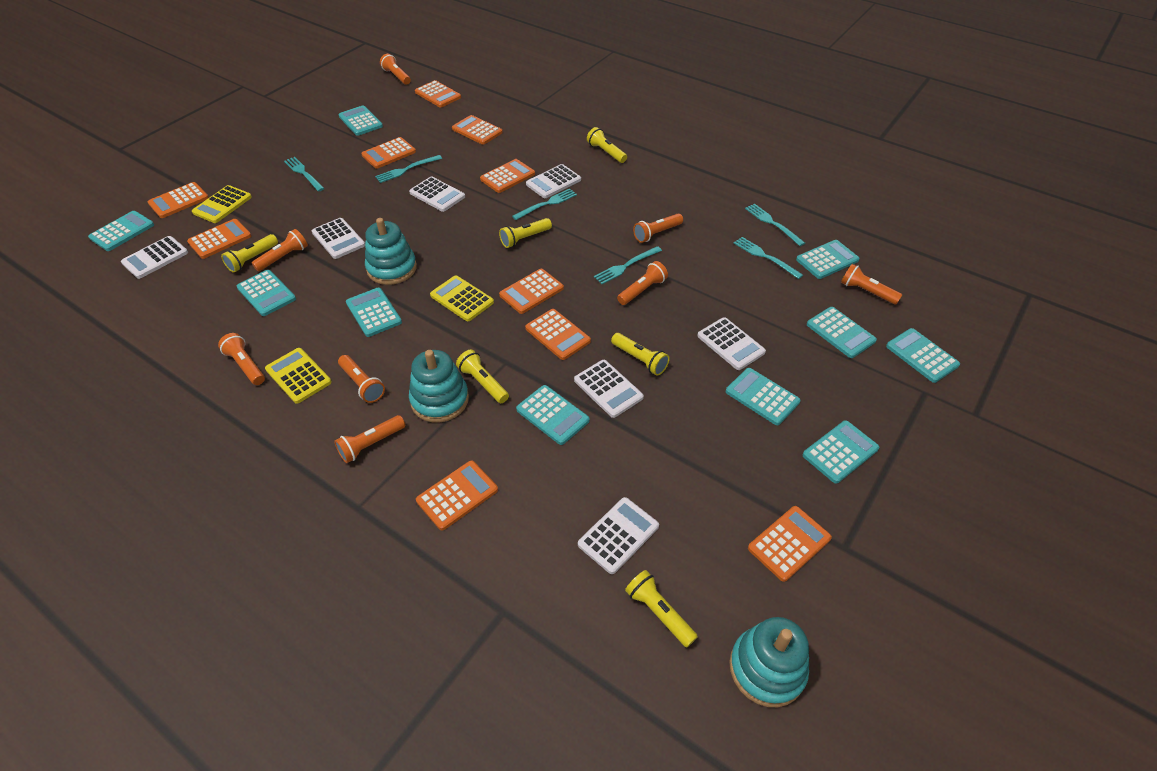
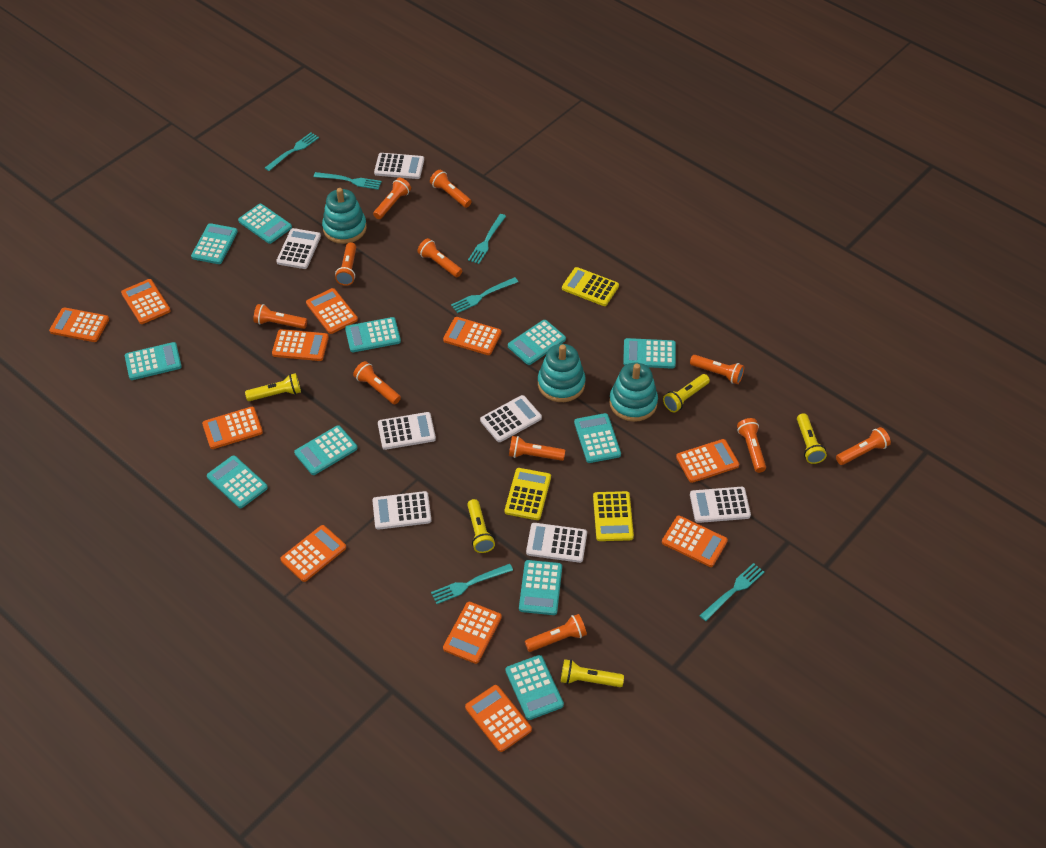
orange calculator: 10 -> 11
orange flashlight: 8 -> 11
turquoise calculator: 10 -> 11
yellow flashlight: 6 -> 5

